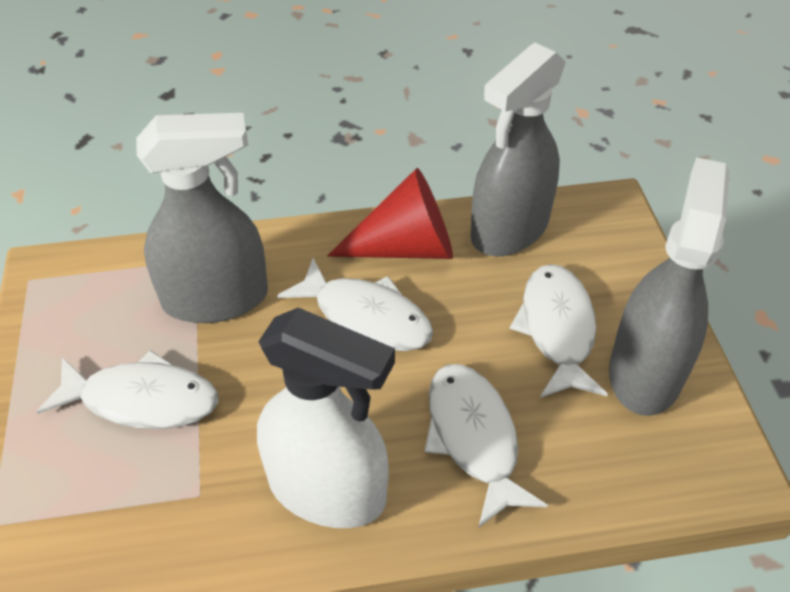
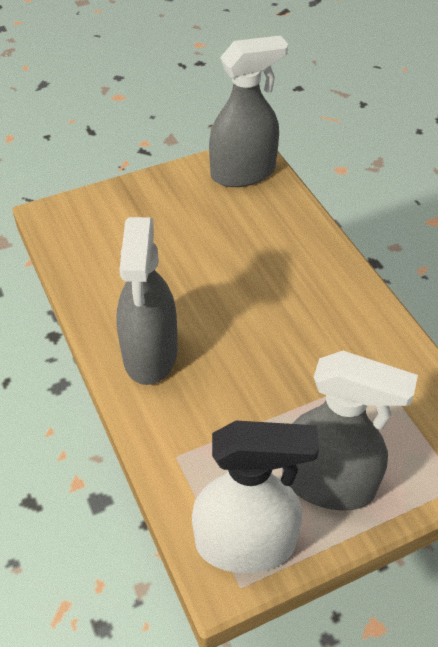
red cone: 1 -> 0
white fish: 4 -> 0

